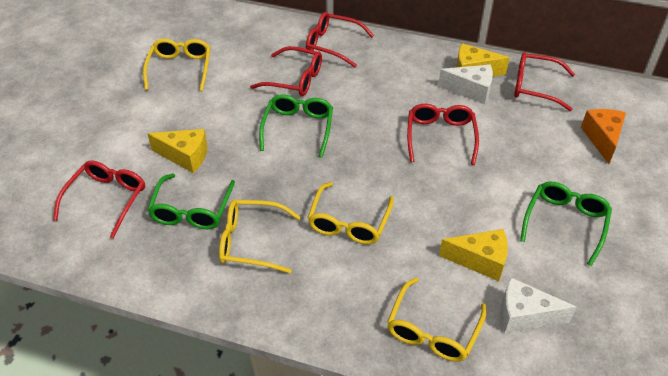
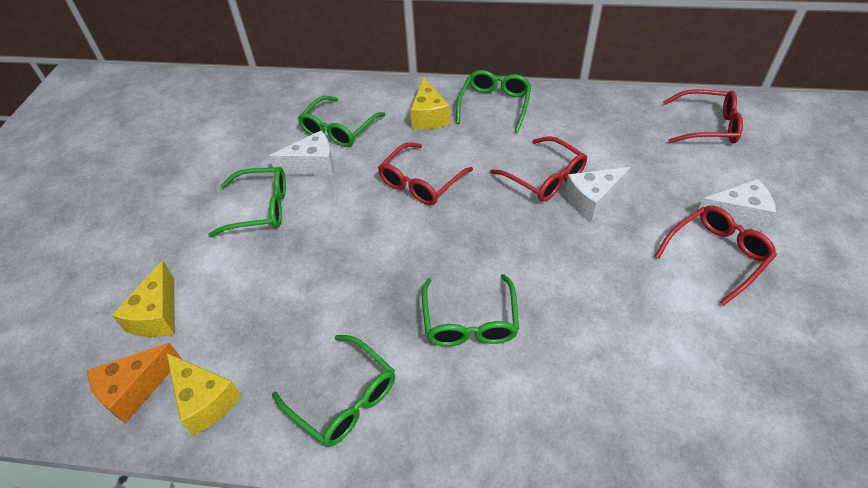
green glasses: 3 -> 5
red glasses: 5 -> 4
white cheese: 2 -> 3
yellow glasses: 4 -> 0

